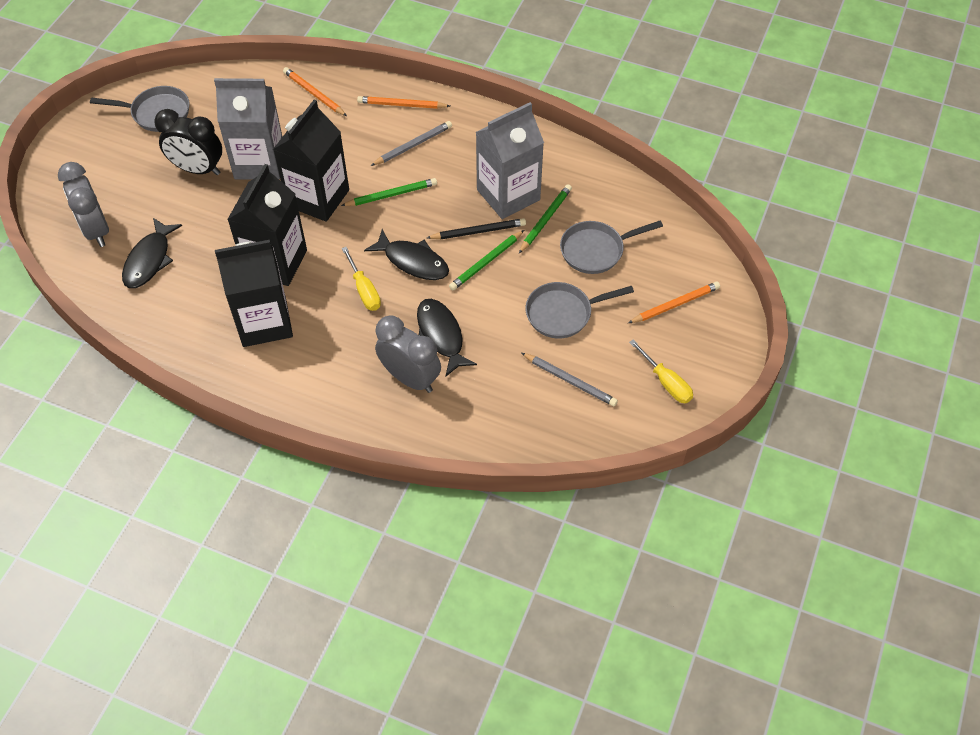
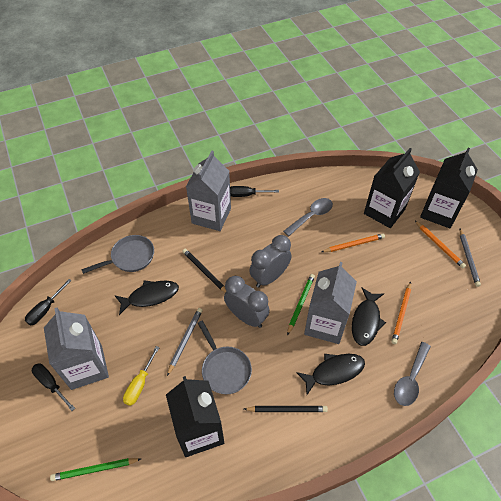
black clock: 1 -> 0
black pencil: 1 -> 2
black screwdriver: 0 -> 3
green pencil: 3 -> 2
grey carton: 2 -> 3
grey pan: 3 -> 2
grey spoon: 0 -> 2
yellow screwdriver: 2 -> 1

